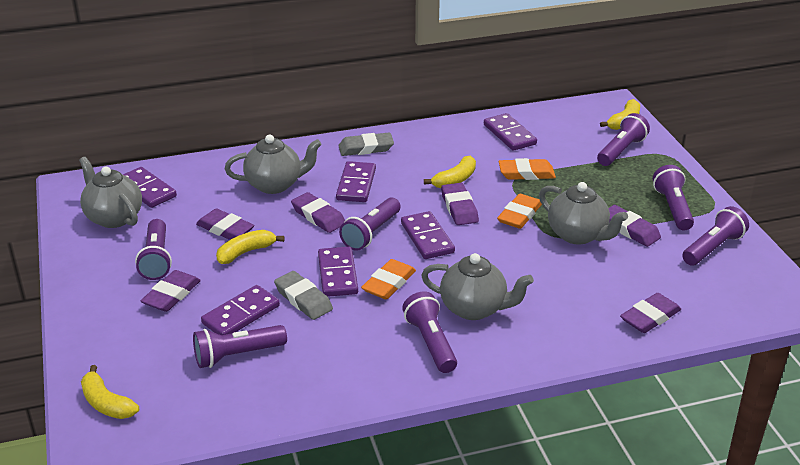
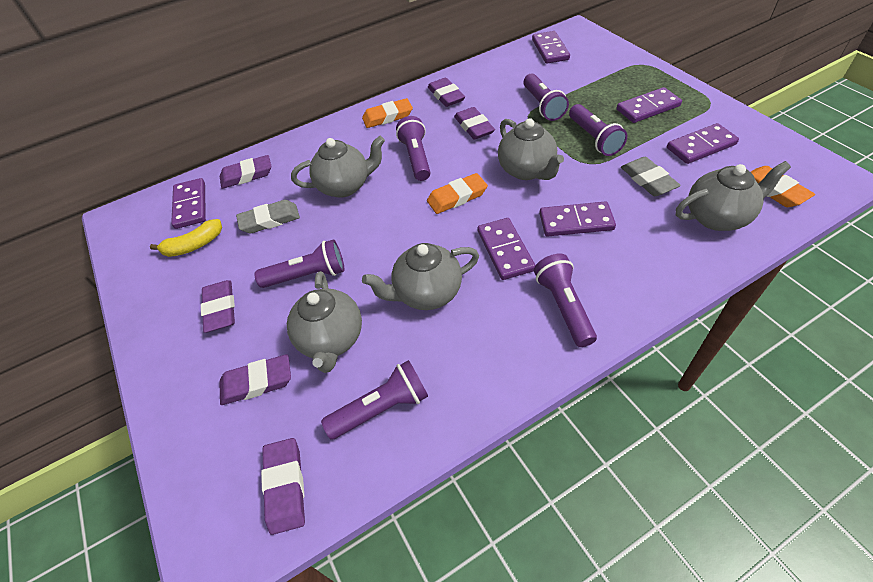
grey teapot: 4 -> 5
purple flashlight: 7 -> 6
yellow banana: 4 -> 1

